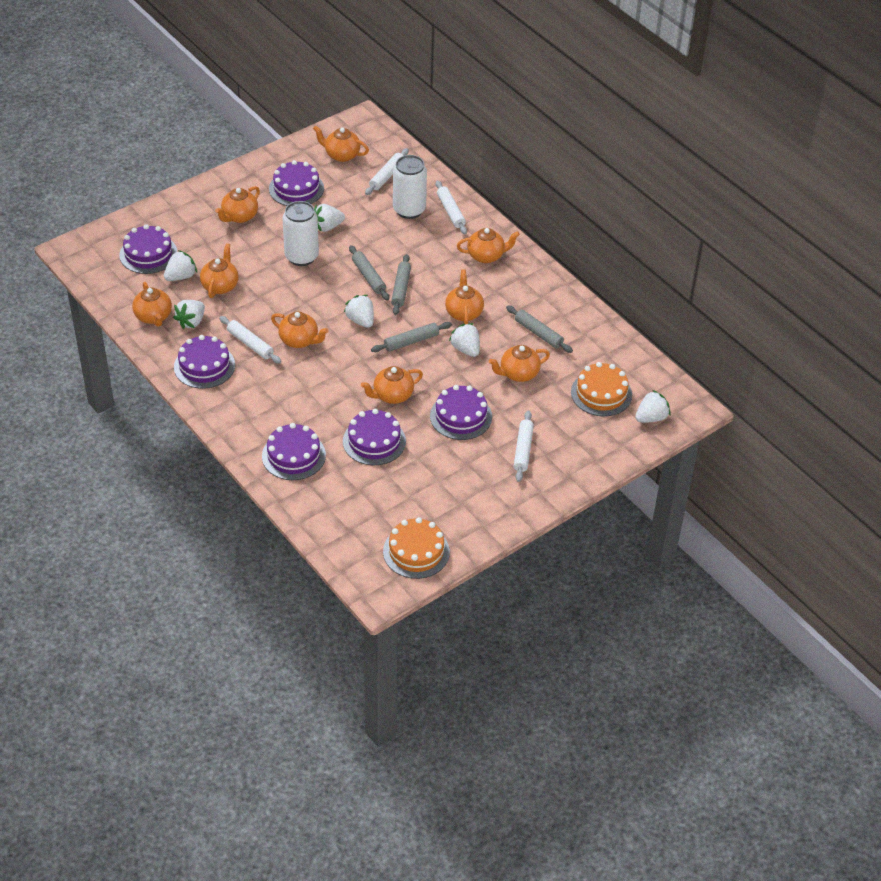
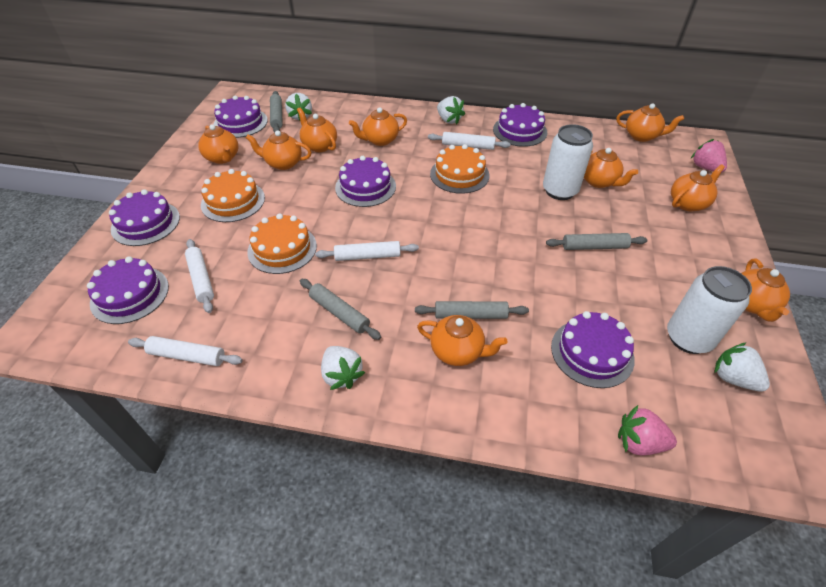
orange cake: 2 -> 3
pink strawberry: 0 -> 2
white strawberry: 6 -> 4

